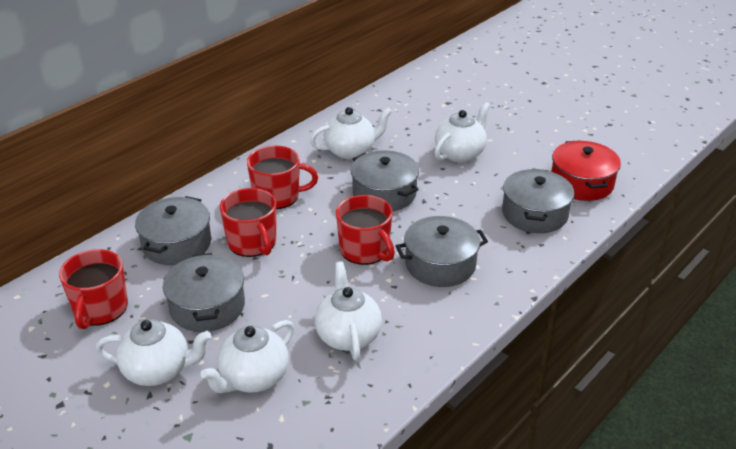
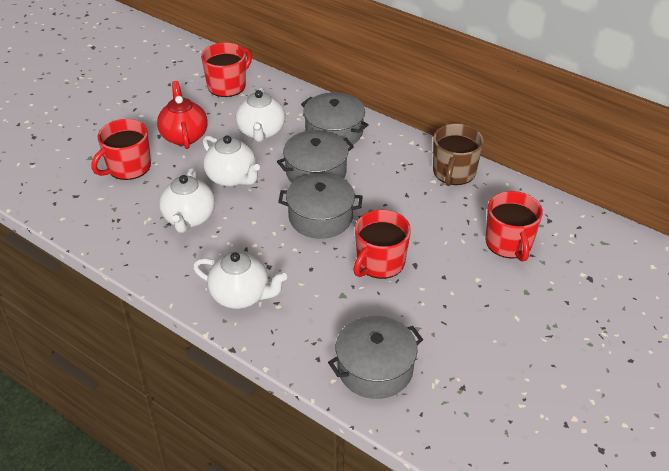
brown mug: 0 -> 1
grey pot: 5 -> 4
red pot: 1 -> 0
red teapot: 0 -> 1
white teapot: 5 -> 4

